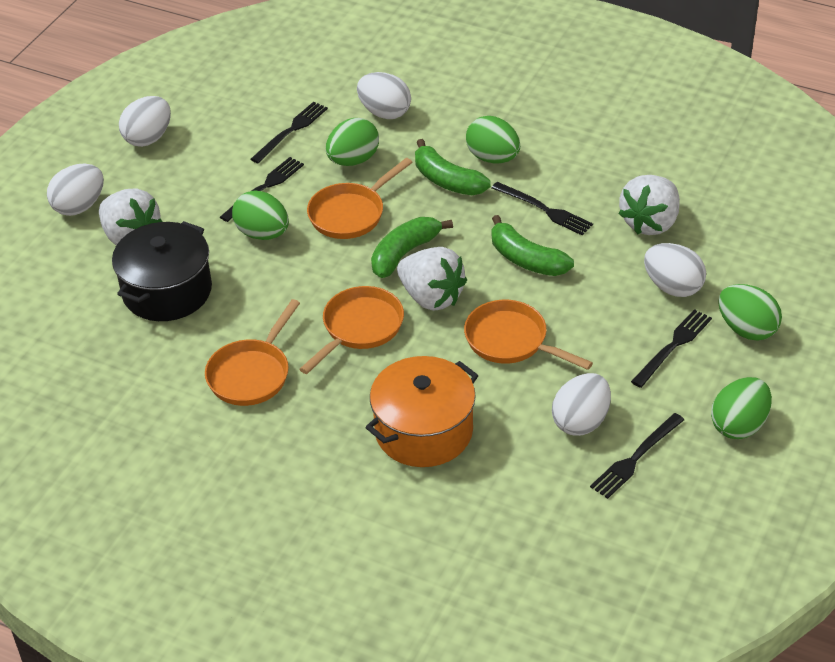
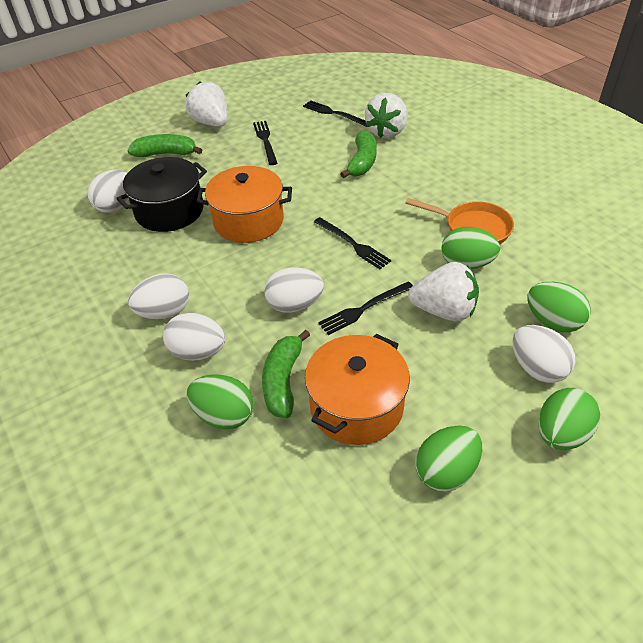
black fork: 5 -> 4
orange pan: 4 -> 1
orange pot: 1 -> 2

